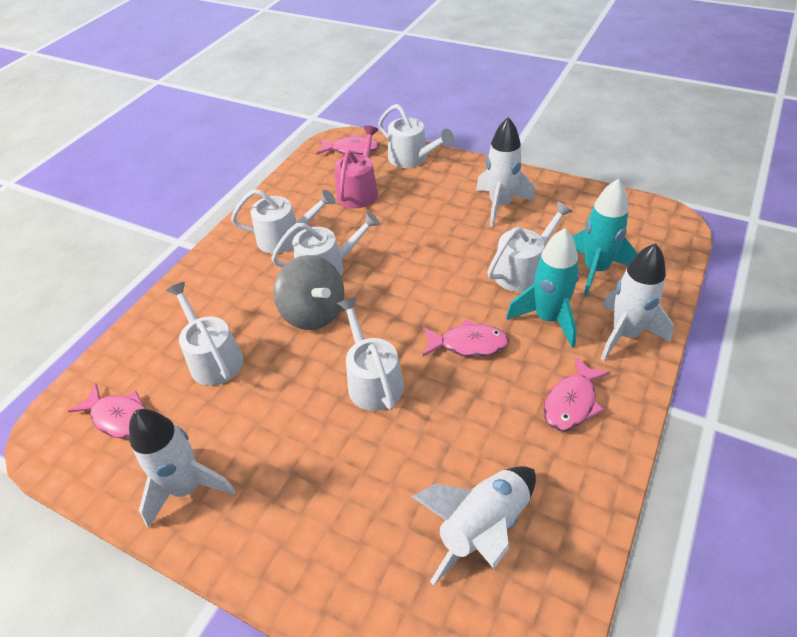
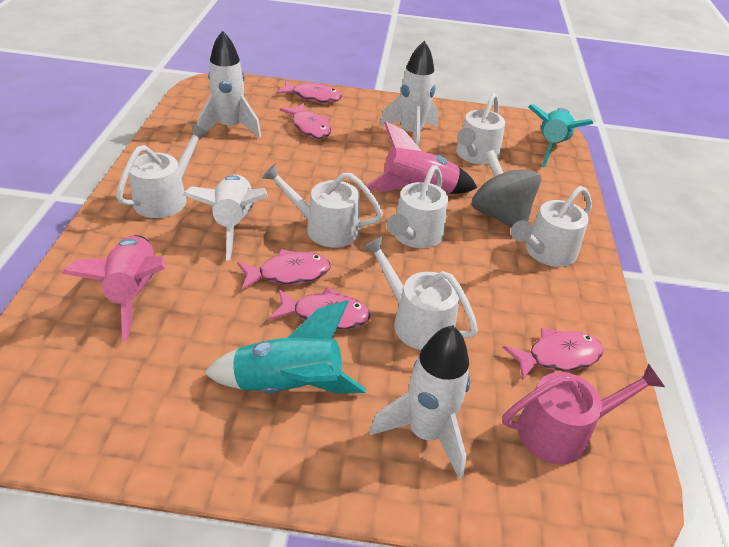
pink fish: 4 -> 5
pink rocket: 0 -> 2

